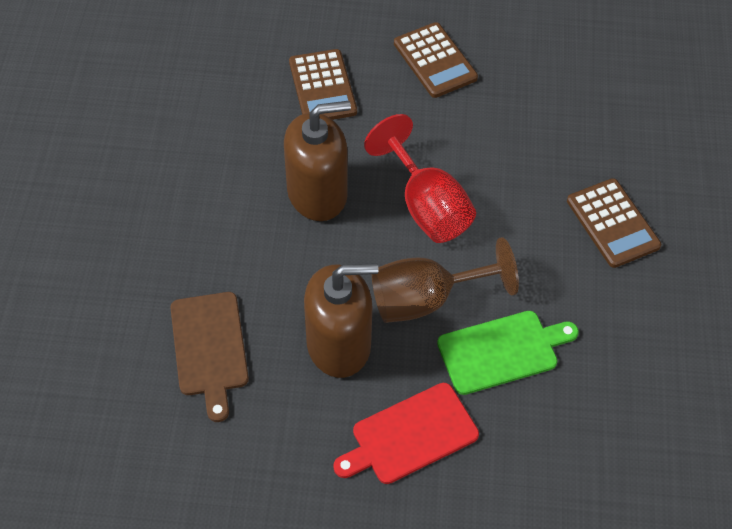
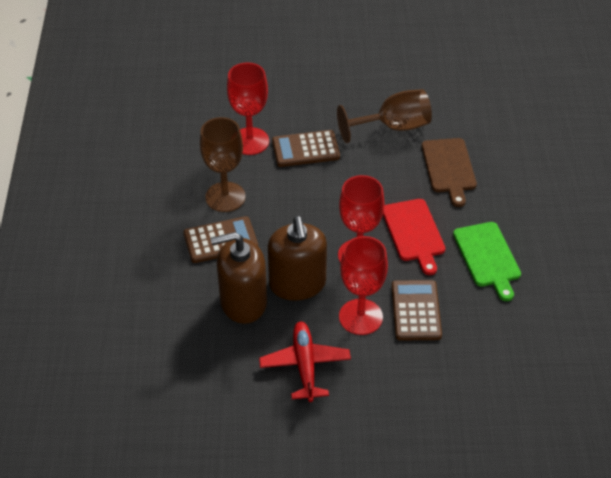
brown goblet: 1 -> 2
red goblet: 1 -> 3
red plane: 0 -> 1

